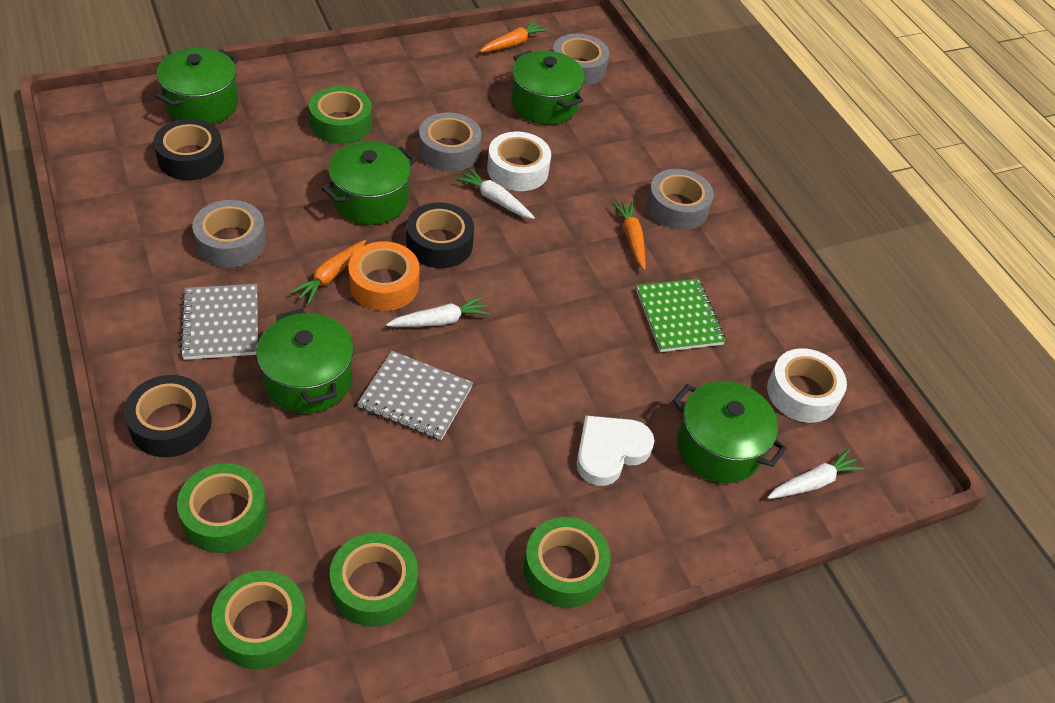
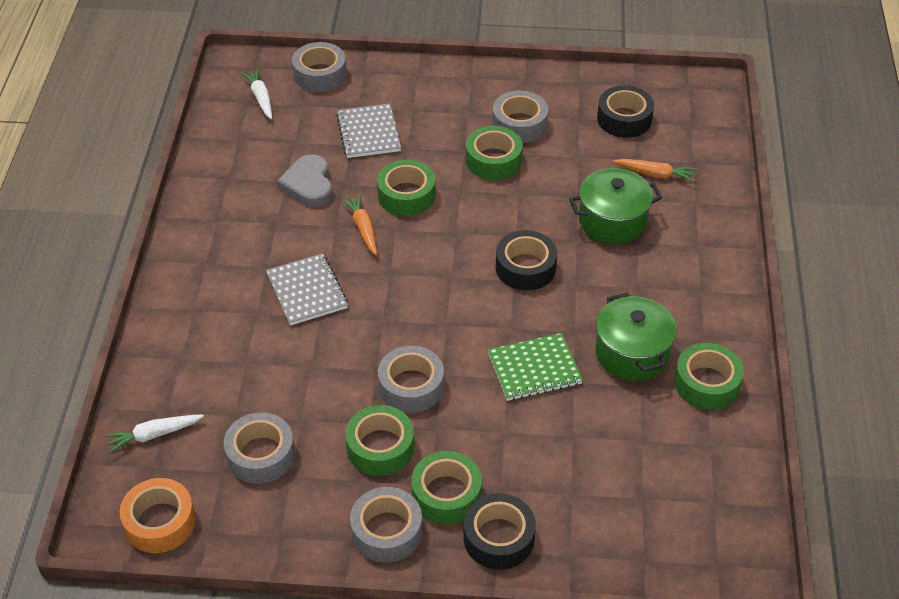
green pot: 5 -> 2
grey heart: 0 -> 1
grey tape: 4 -> 5
orange carrot: 3 -> 2
white carrot: 3 -> 2
white heart: 1 -> 0
white tape: 2 -> 0

